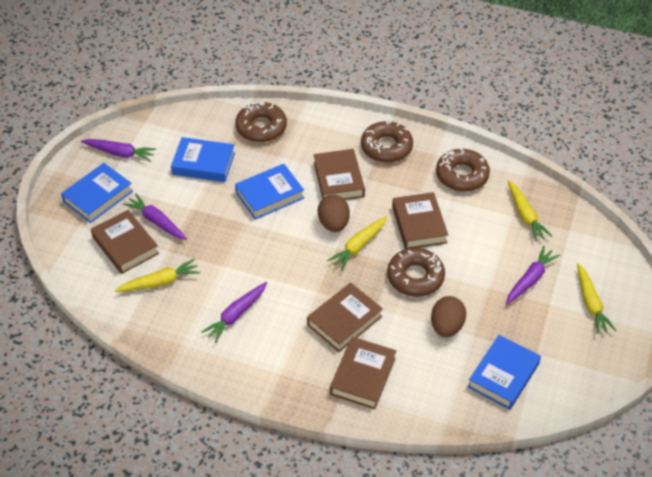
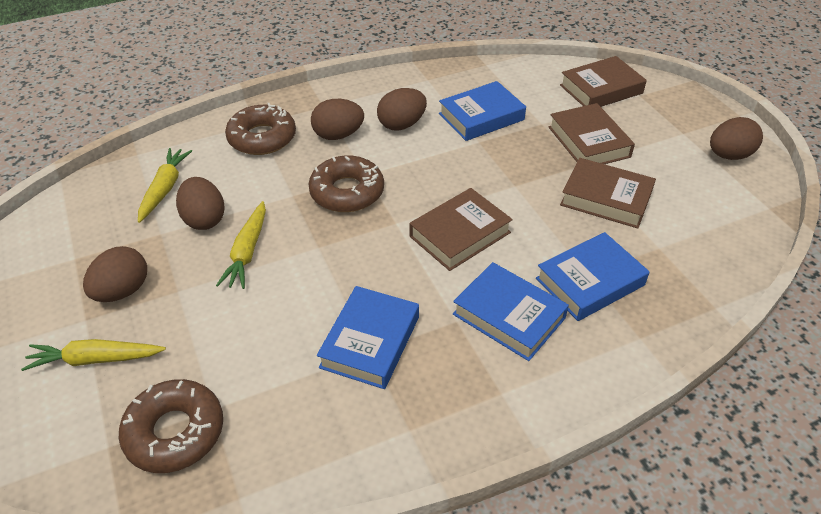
brown book: 5 -> 4
brown donut: 4 -> 3
brown egg: 2 -> 5
purple carrot: 4 -> 0
yellow carrot: 4 -> 3

